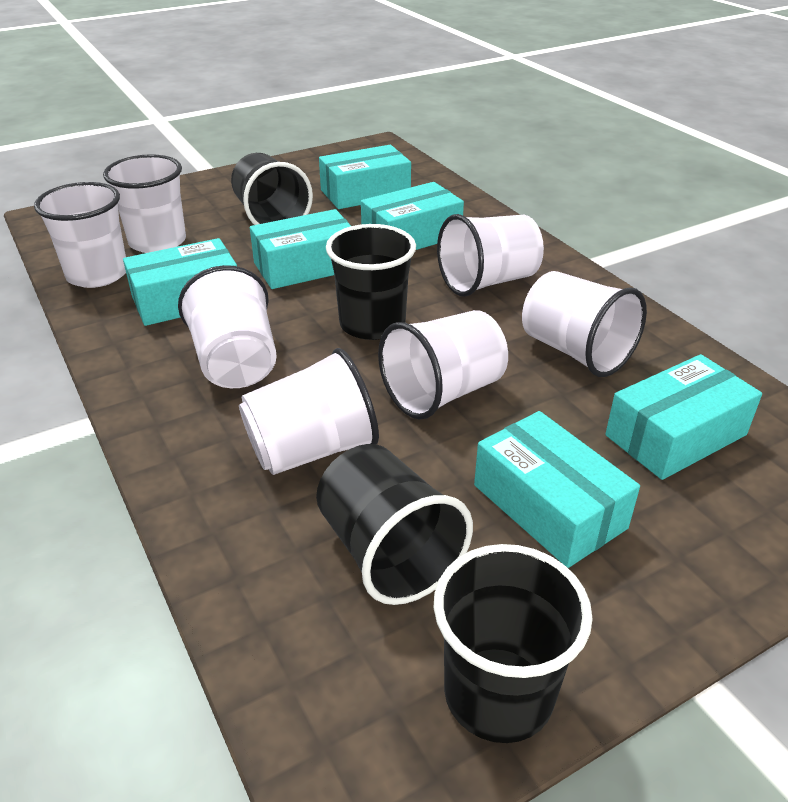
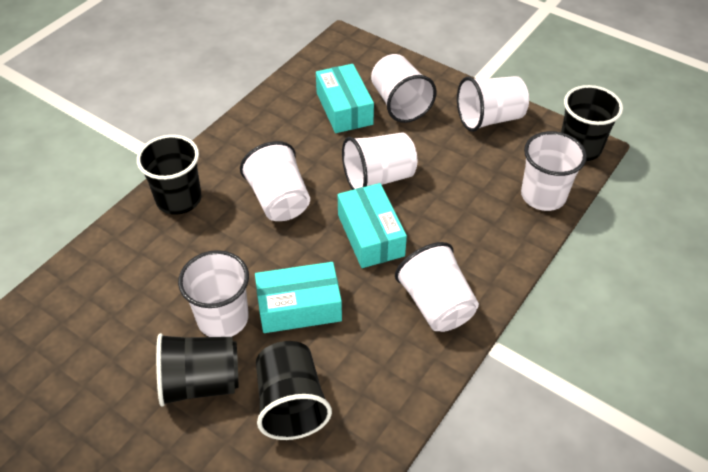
turquoise box: 6 -> 3

